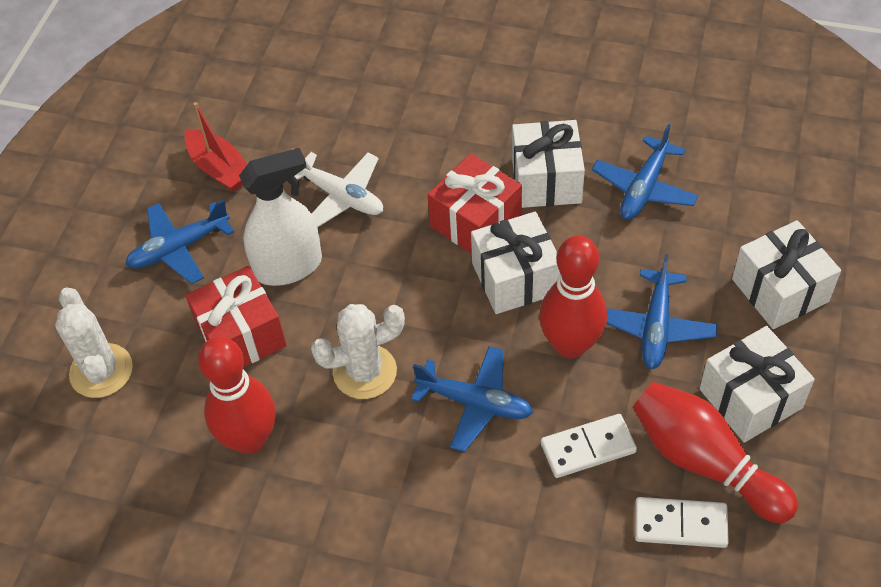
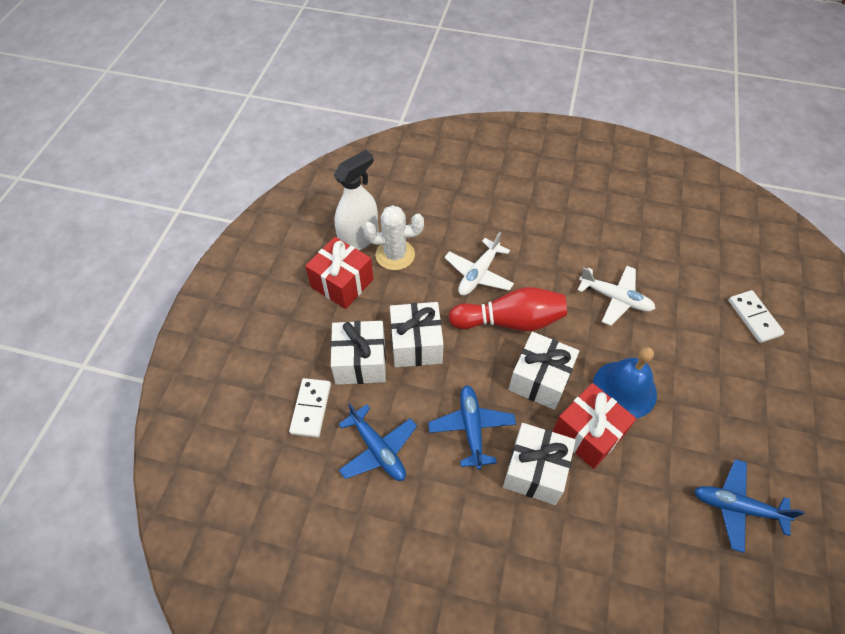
blue bell: 0 -> 1
blue plane: 4 -> 3
red boat: 1 -> 0
red bowling pin: 3 -> 1
white cactus: 2 -> 1
white plane: 1 -> 2

